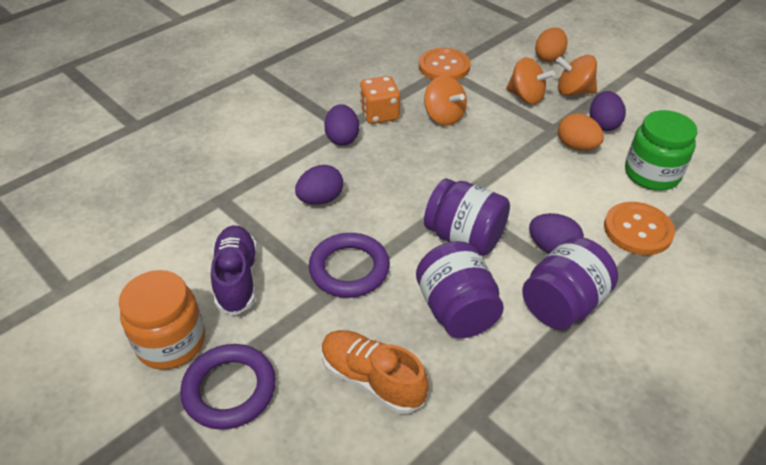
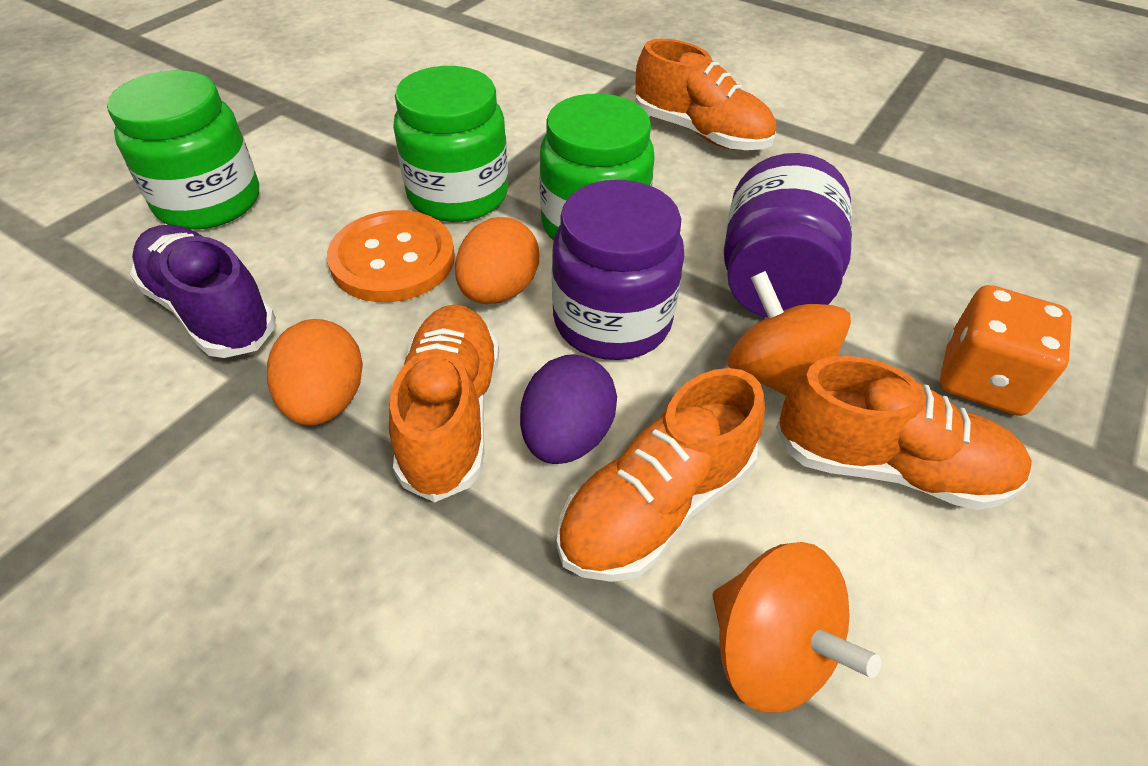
green jar: 1 -> 3
orange button: 2 -> 1
orange jar: 1 -> 0
orange shoe: 1 -> 4
orange spinning top: 3 -> 2
purple egg: 4 -> 1
purple jar: 3 -> 2
purple ring: 2 -> 0

